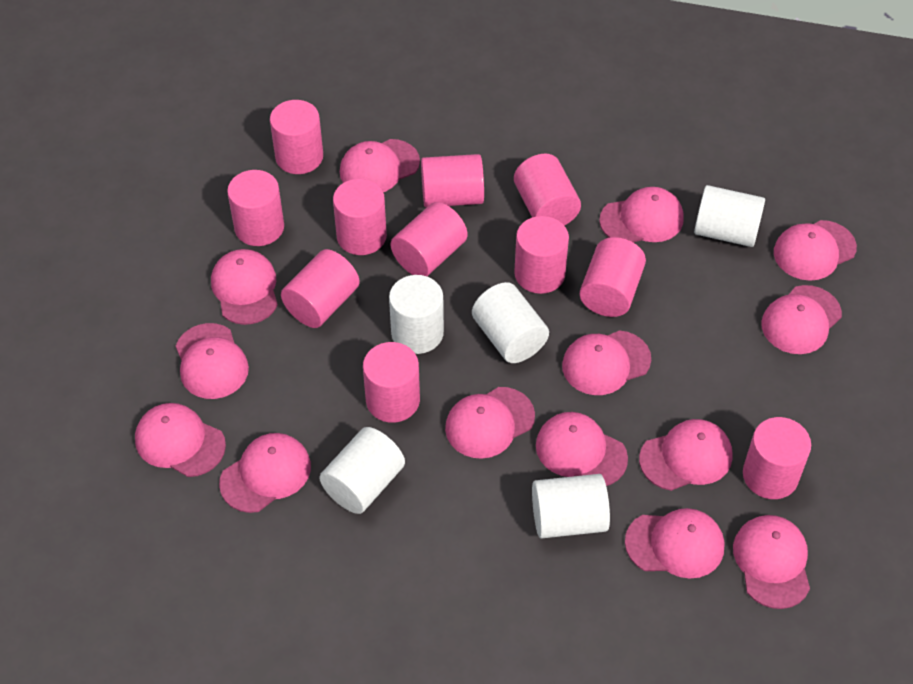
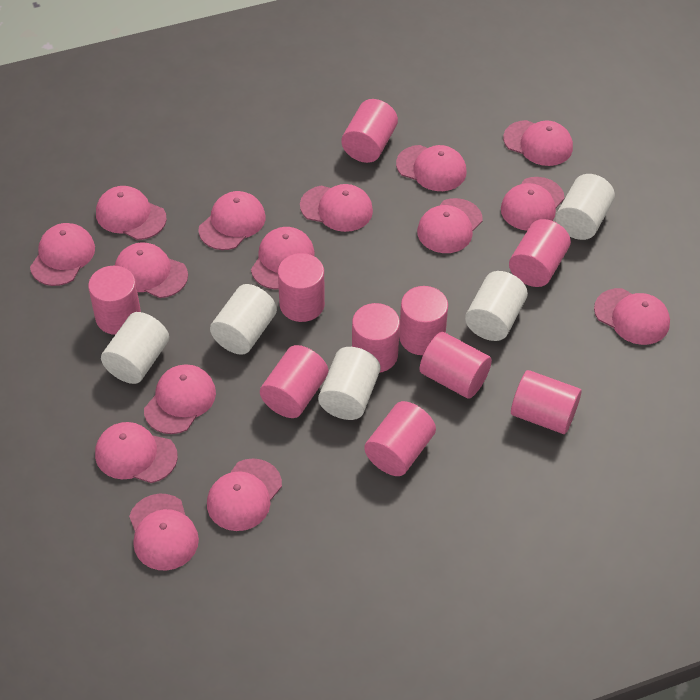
pink cap: 14 -> 15
pink cylinder: 11 -> 10

